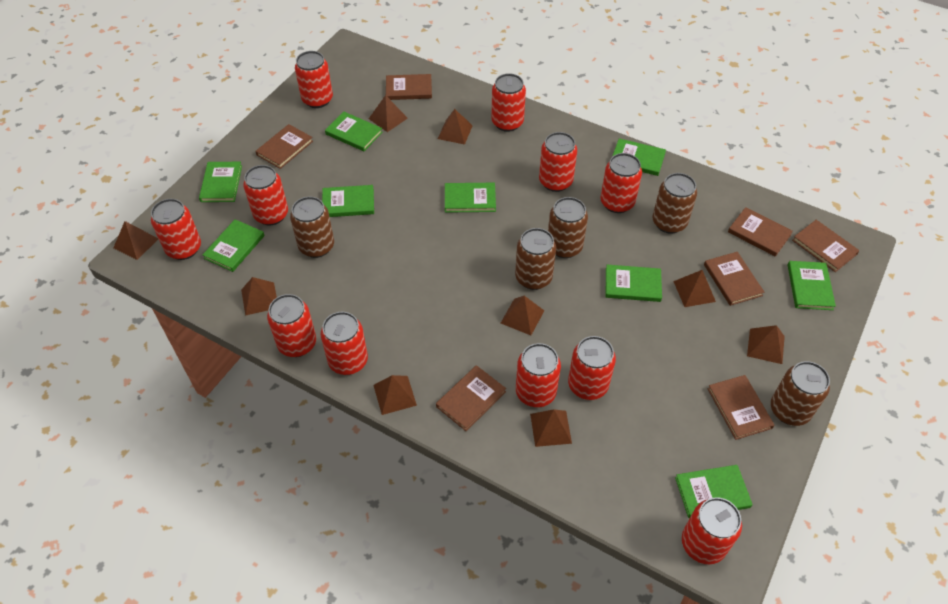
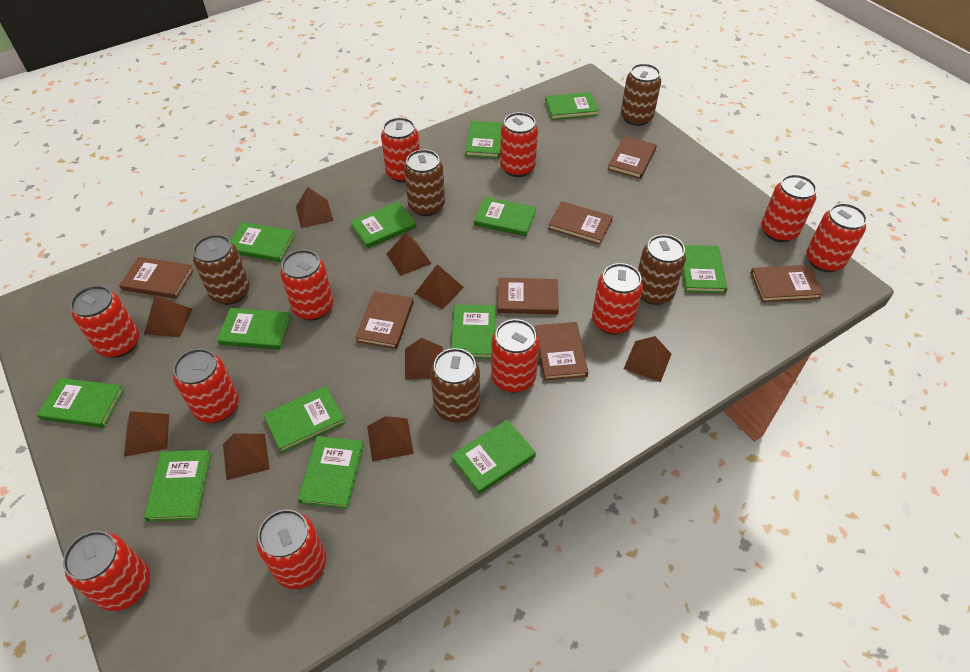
green book: 9 -> 13

